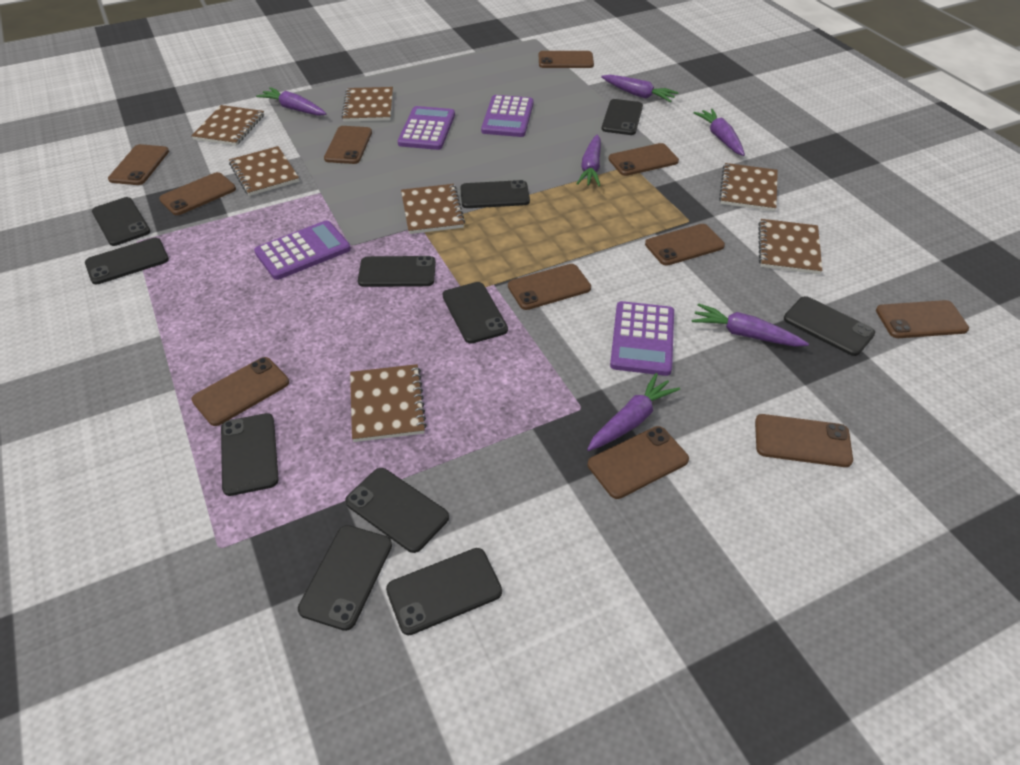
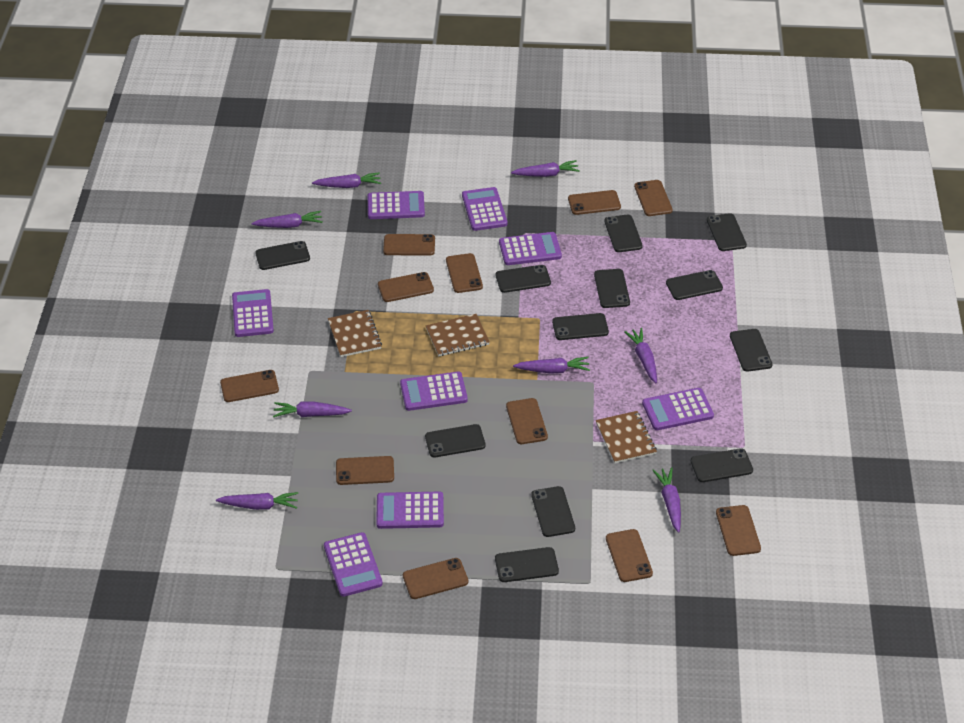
black phone: 11 -> 12
brown notebook: 7 -> 3
purple calculator: 4 -> 8
purple carrot: 6 -> 8

